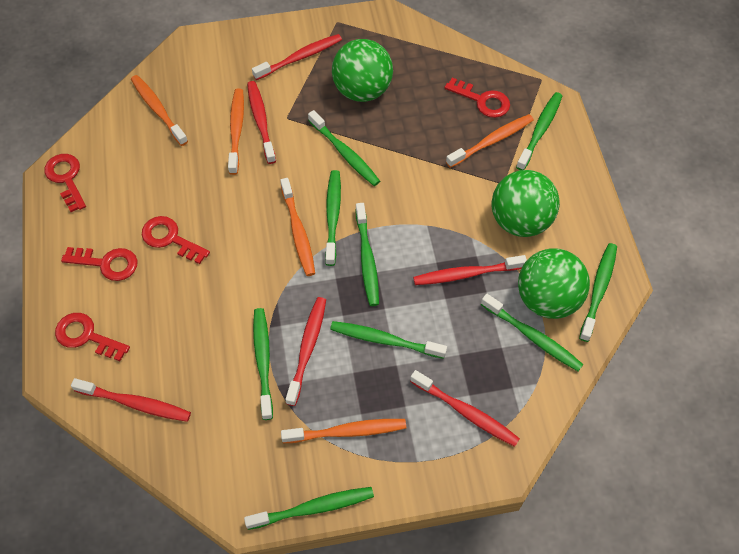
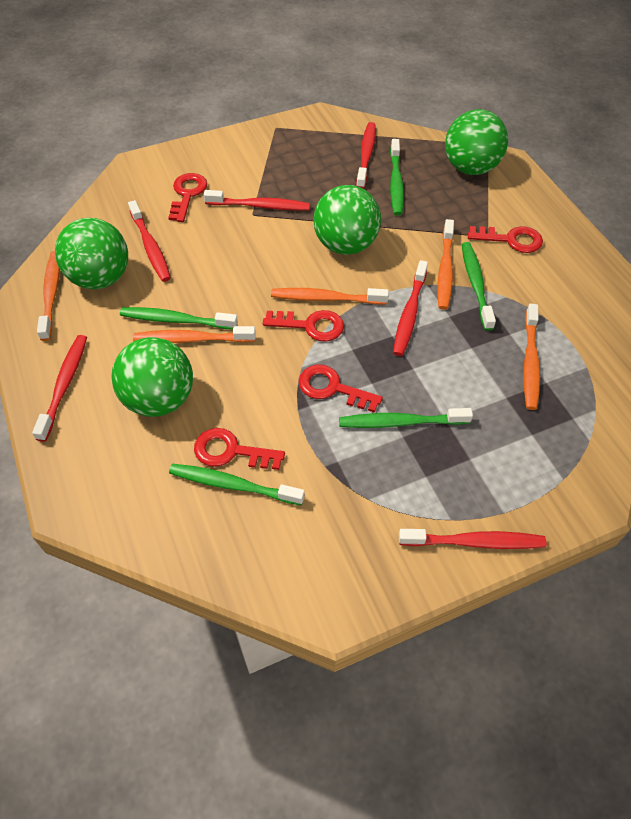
green ball: 3 -> 4
green toothbrush: 9 -> 5

